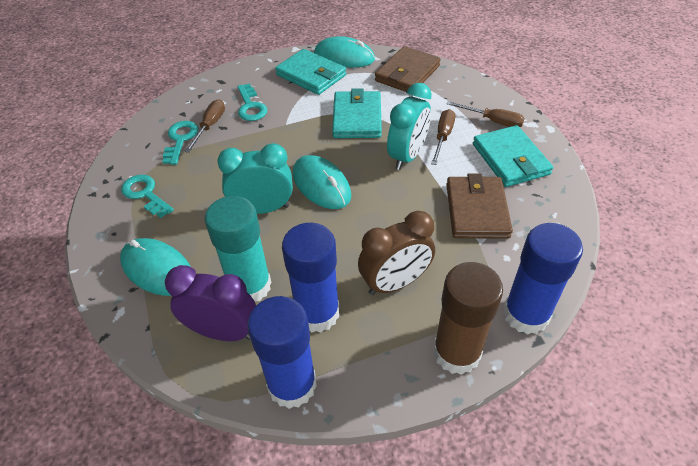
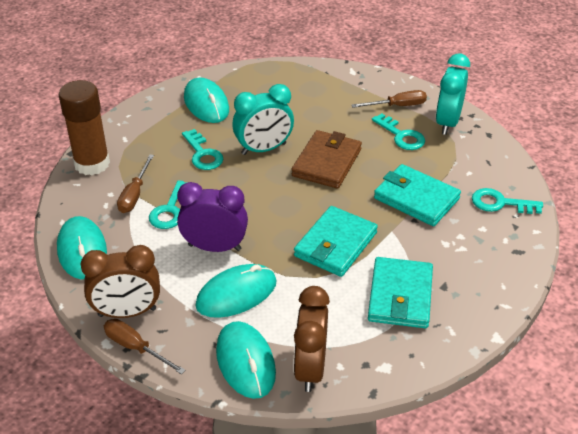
blue glue stick: 3 -> 0
brown clock: 1 -> 2
brown wallet: 2 -> 1
turquoise glue stick: 1 -> 0
turquoise key: 3 -> 4
turquoise mouse: 3 -> 4

